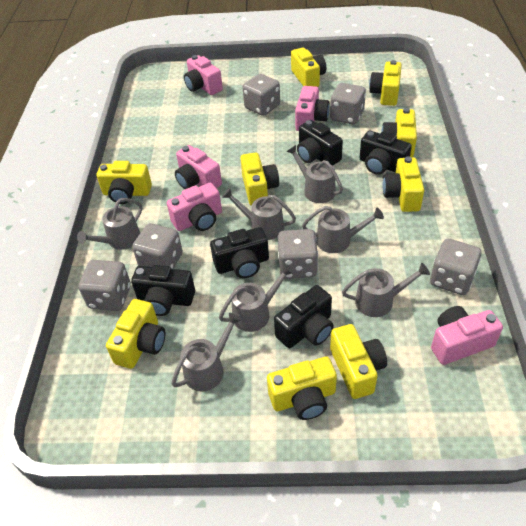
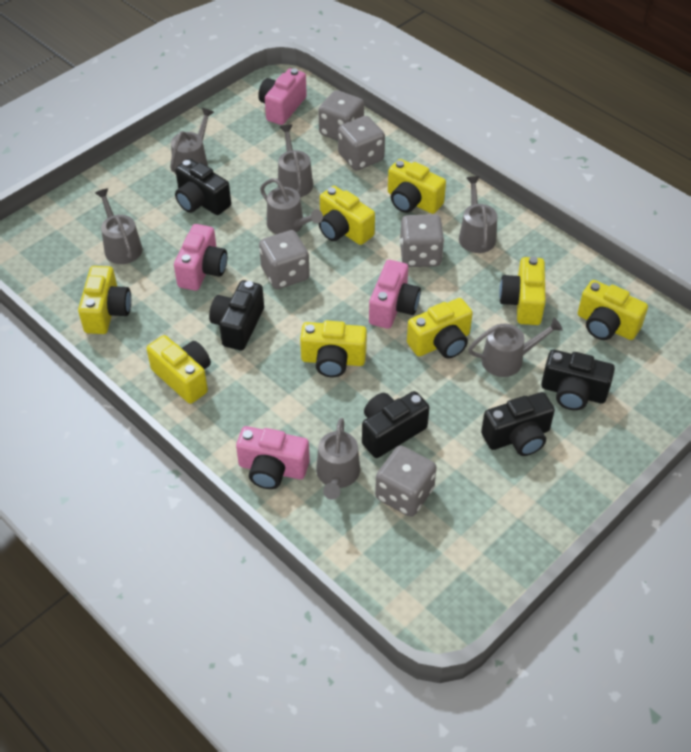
grey dice: 6 -> 5
pink camera: 5 -> 4
yellow camera: 9 -> 8

